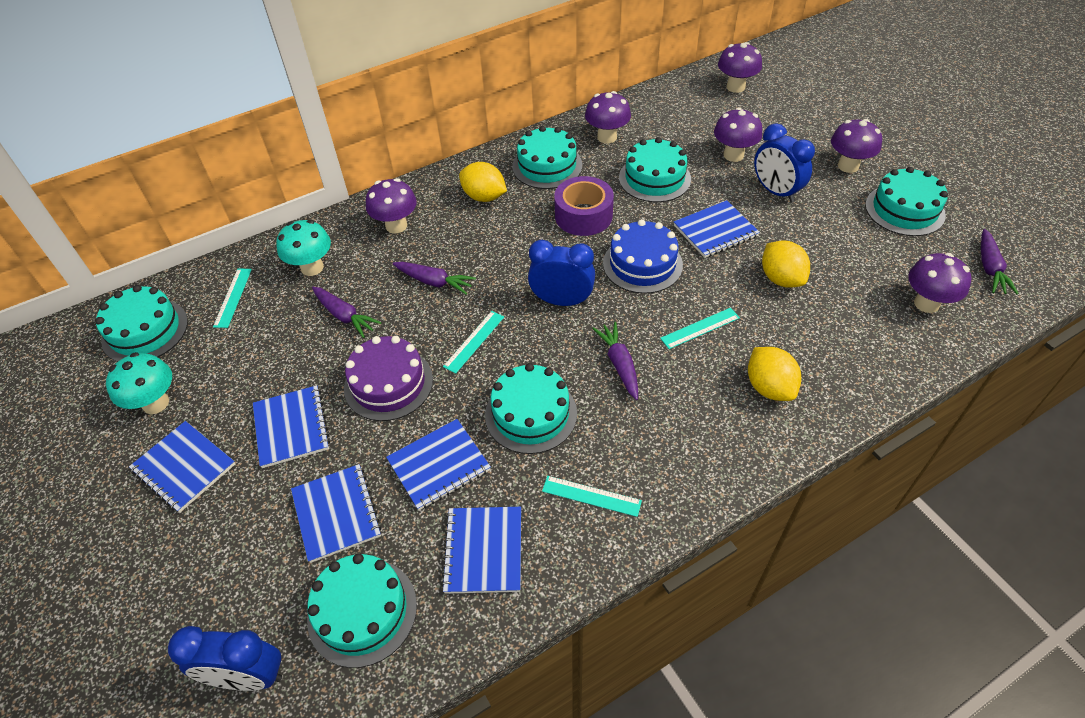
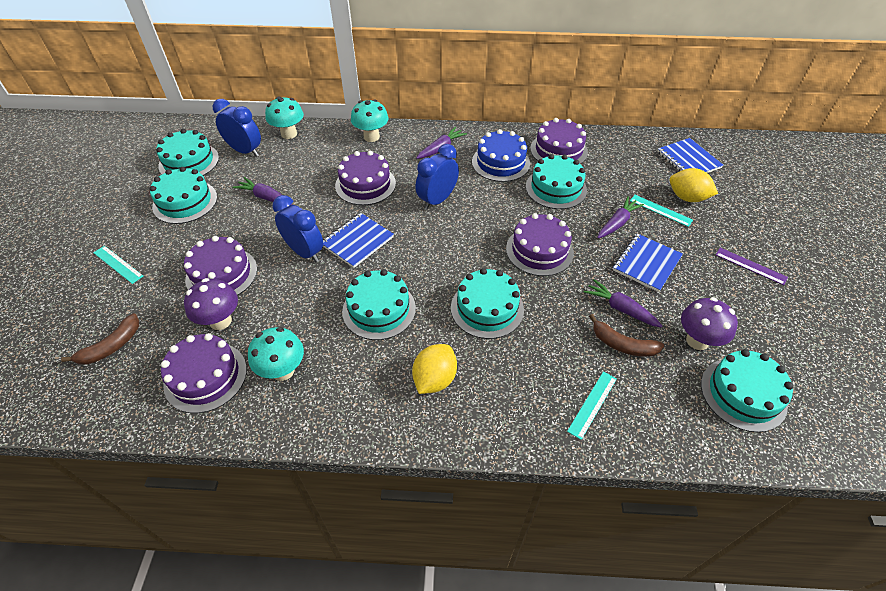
blue notebook: 6 -> 3
brown banana: 0 -> 2
purple cake: 1 -> 5
purple mushroom: 6 -> 2
purple ruler: 0 -> 1
purple tape: 1 -> 0
turquoise mushroom: 2 -> 3
turquoise ruler: 4 -> 3
yellow lemon: 3 -> 2

